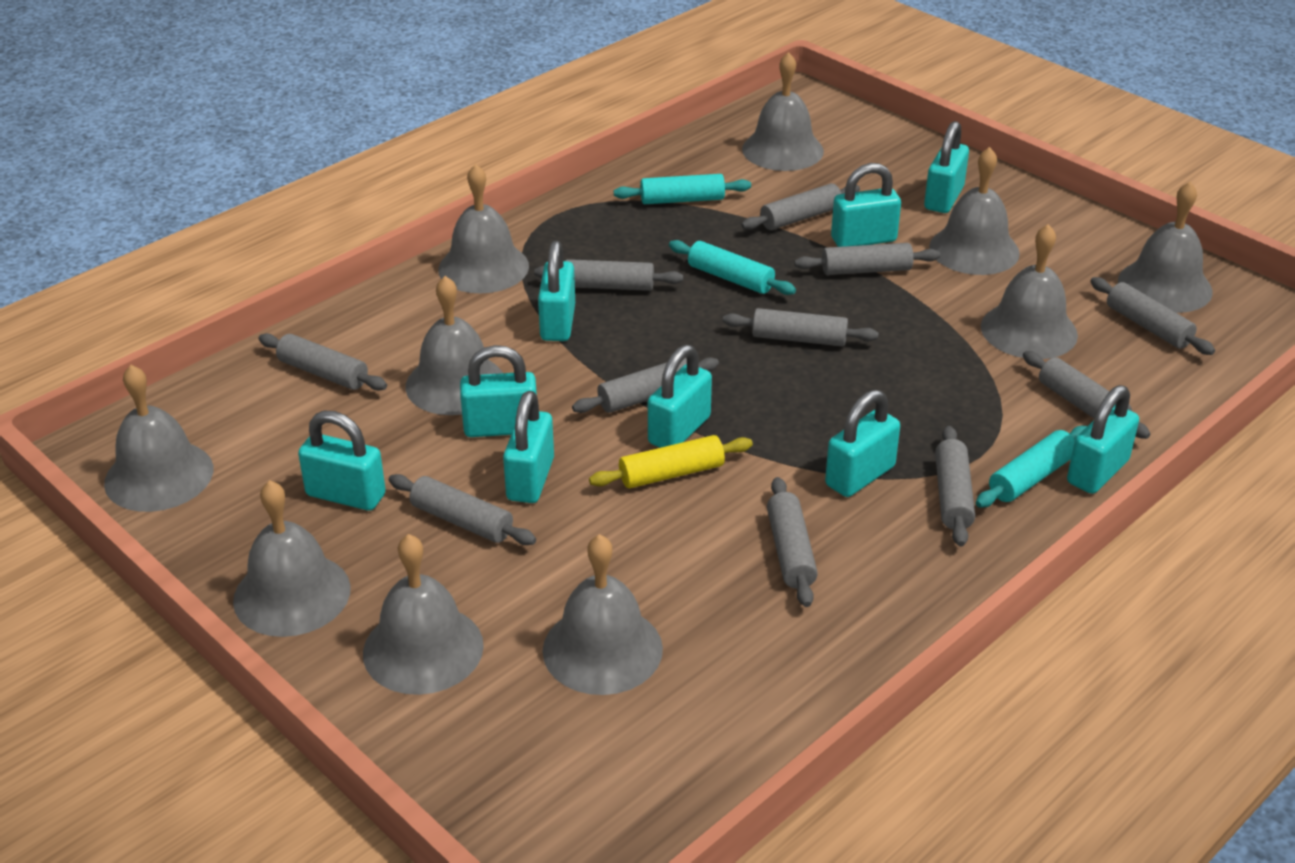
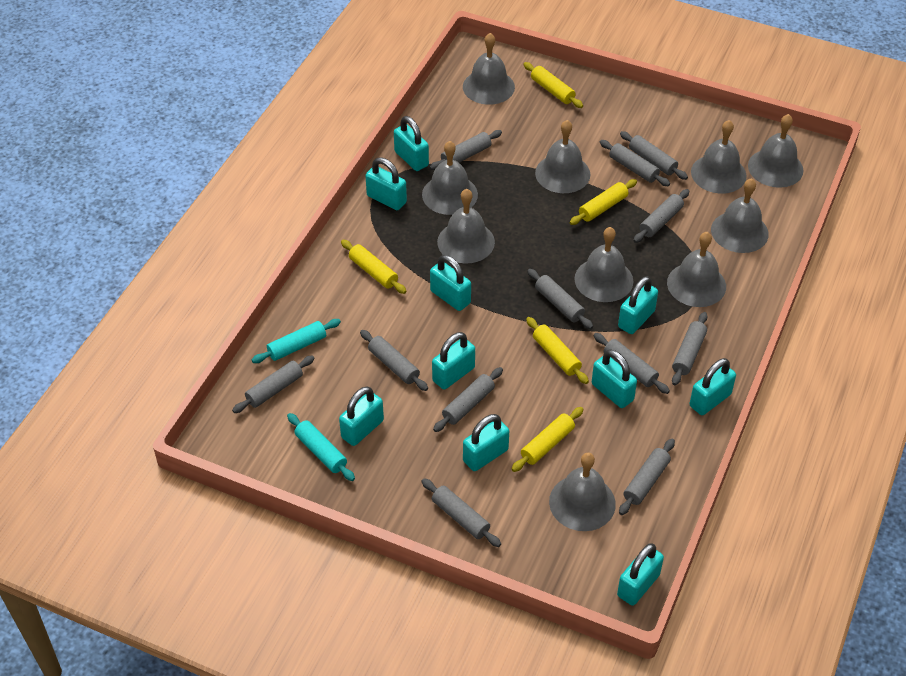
grey rolling pin: 11 -> 12
turquoise padlock: 9 -> 10
turquoise rolling pin: 3 -> 2
yellow rolling pin: 1 -> 5

